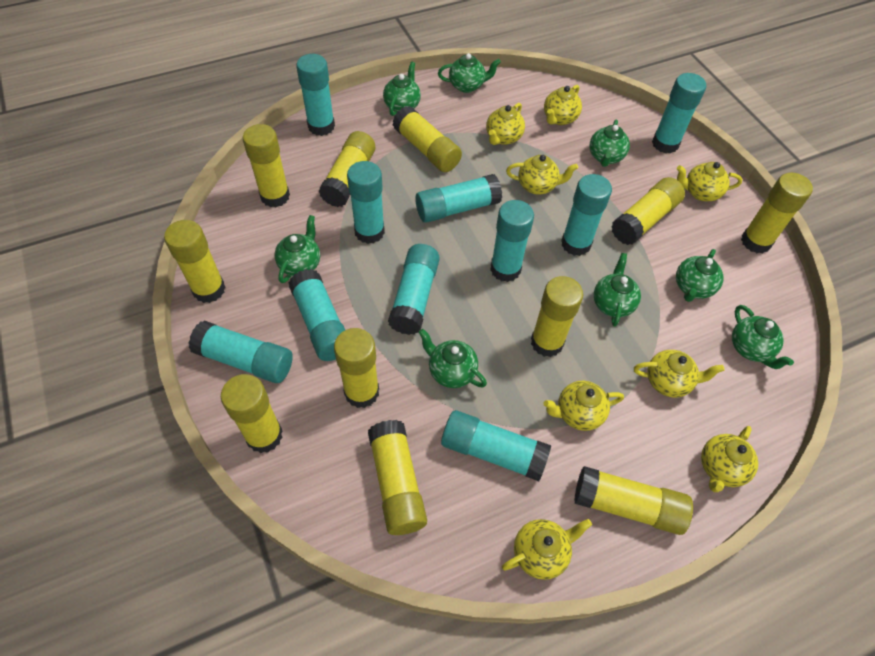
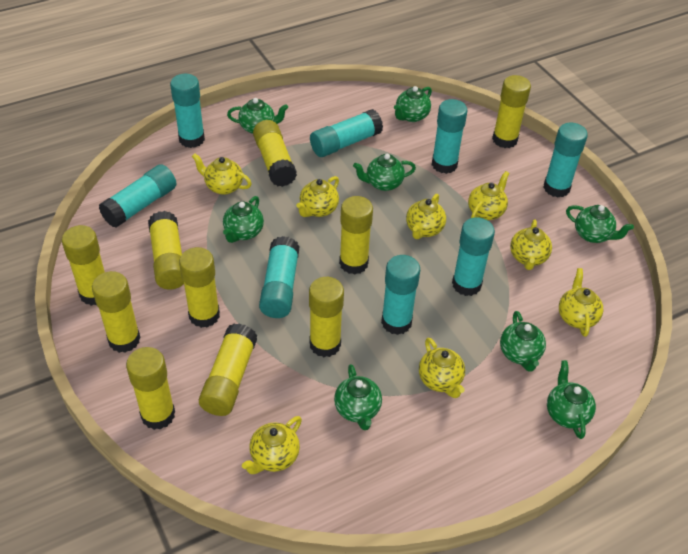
turquoise glue stick: 10 -> 8
yellow glue stick: 11 -> 10

